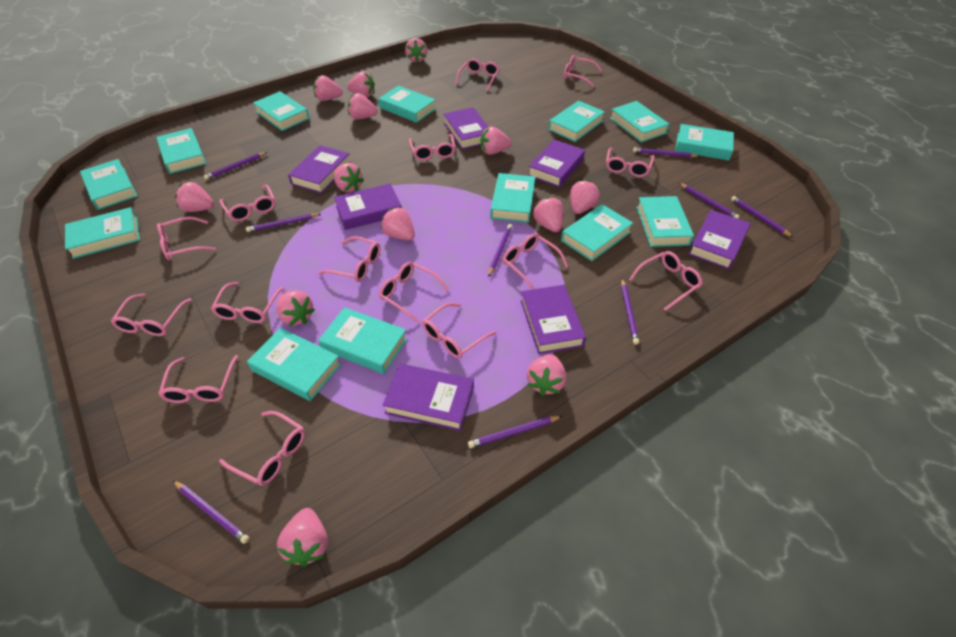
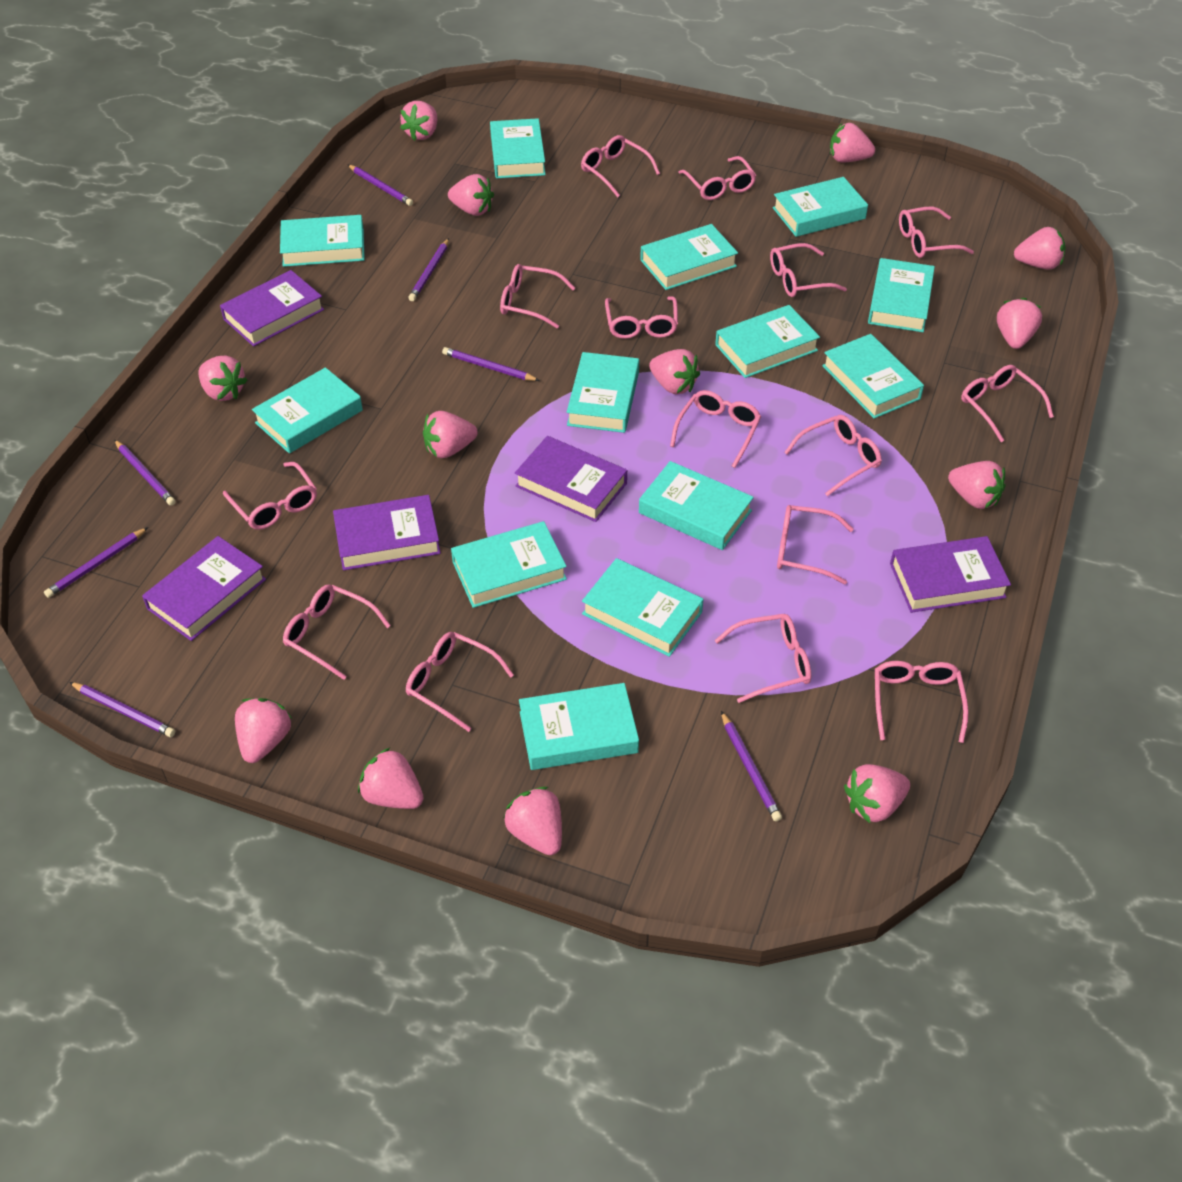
purple book: 7 -> 5
purple pencil: 9 -> 7

